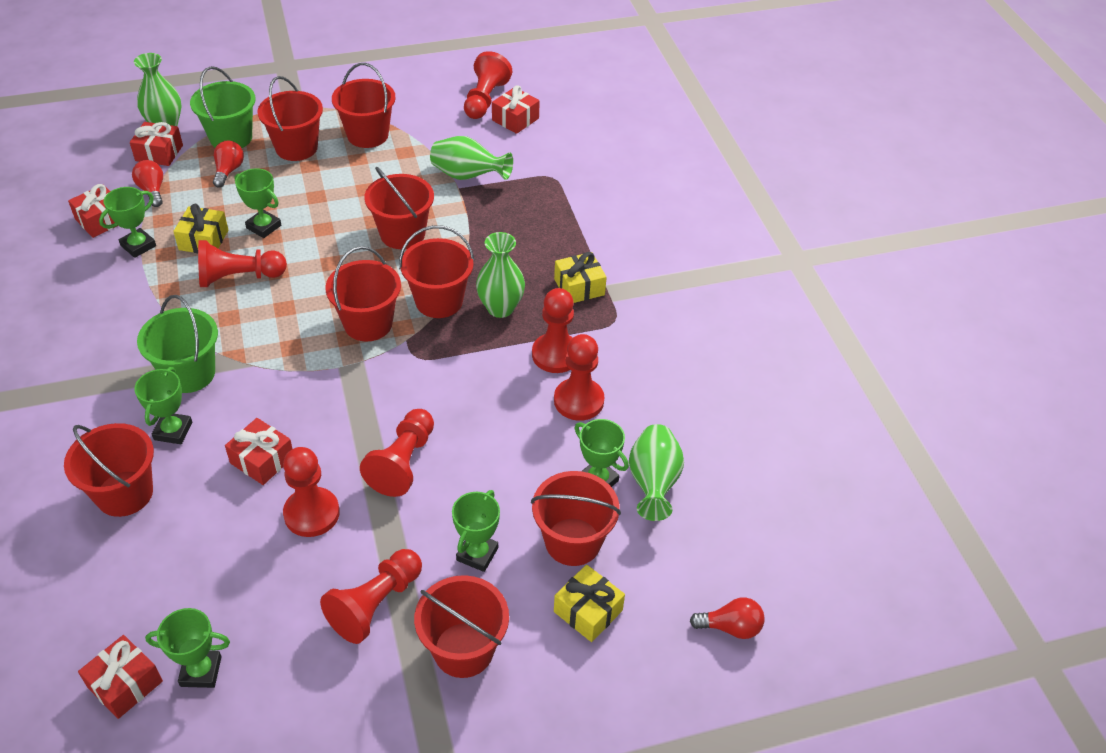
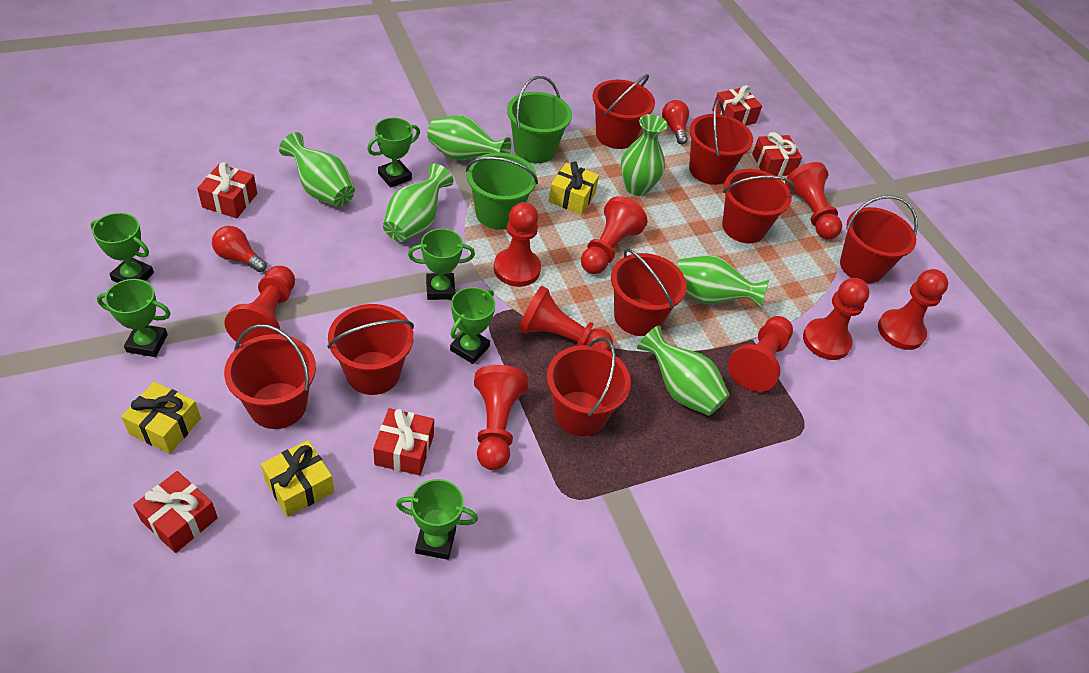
green vase: 4 -> 6
red light bulb: 3 -> 2
red pawn: 7 -> 9

